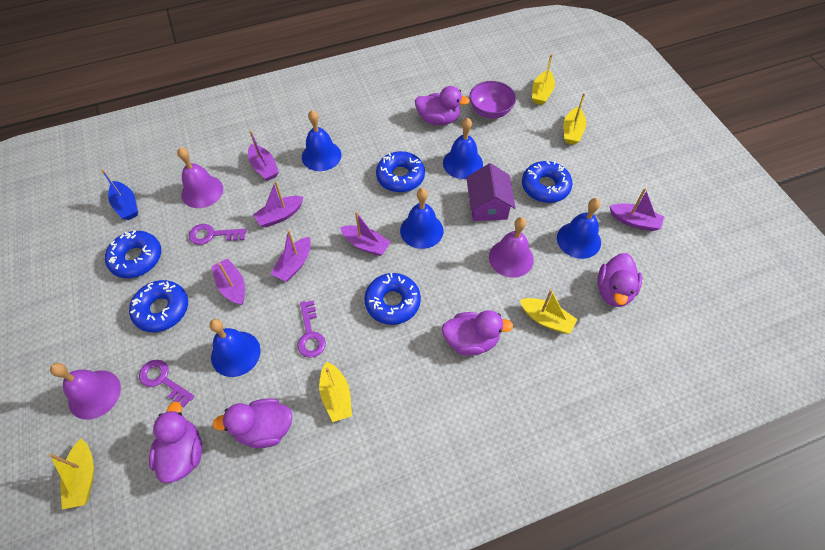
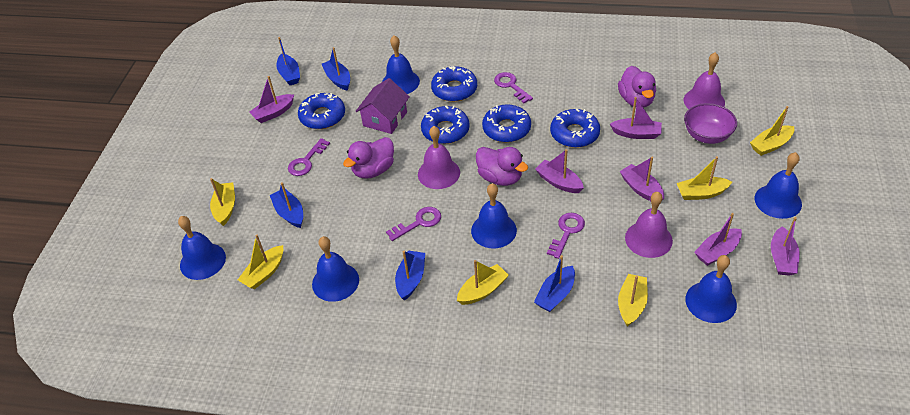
blue bell: 5 -> 6
blue boat: 1 -> 5
purple duck: 5 -> 3
purple key: 3 -> 4
yellow boat: 5 -> 6

